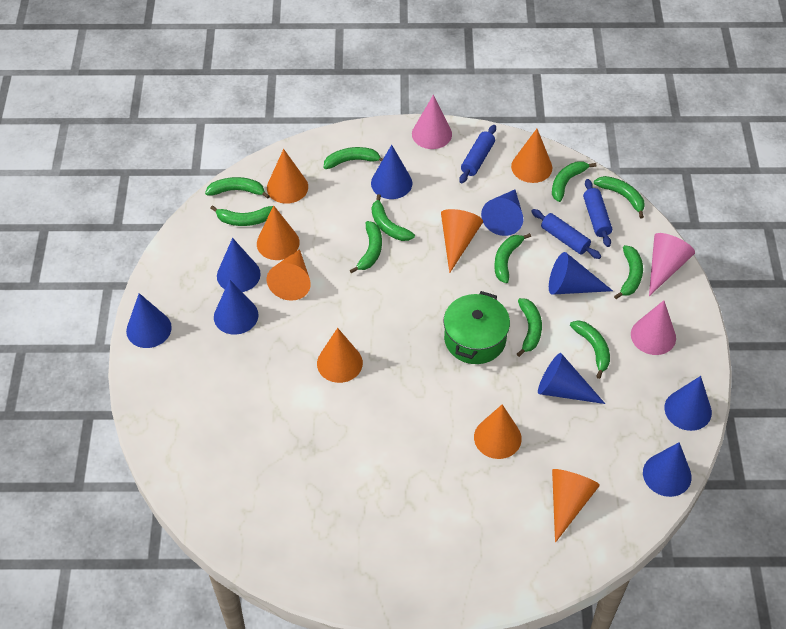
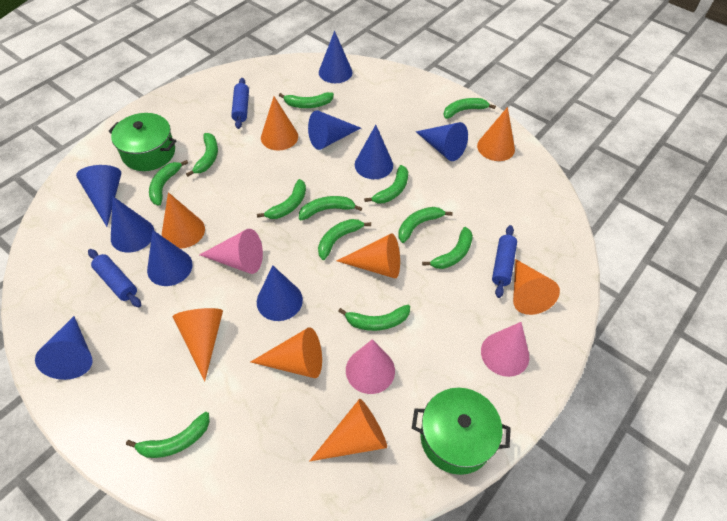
green banana: 11 -> 12
green pot: 1 -> 2

